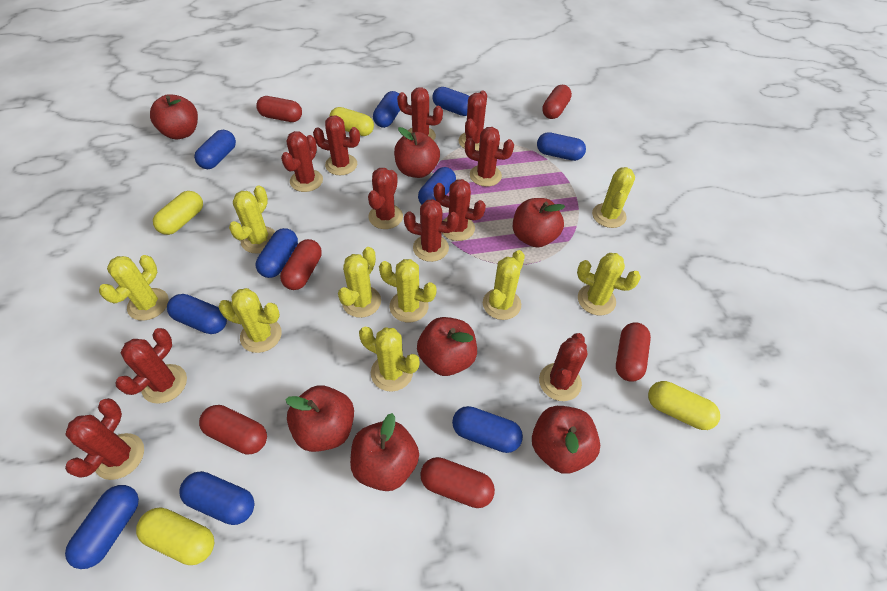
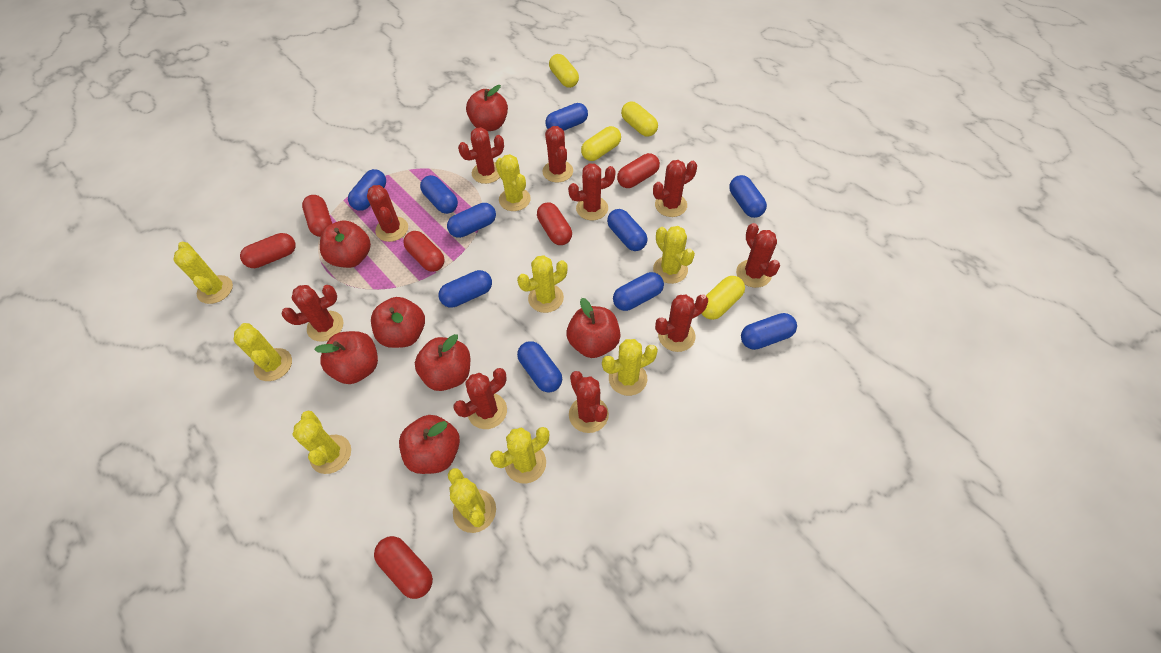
red cactus: 11 -> 10

